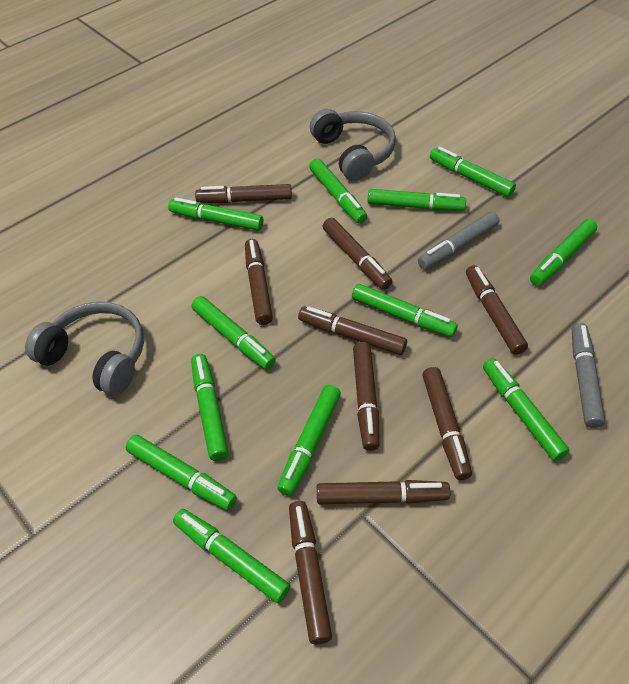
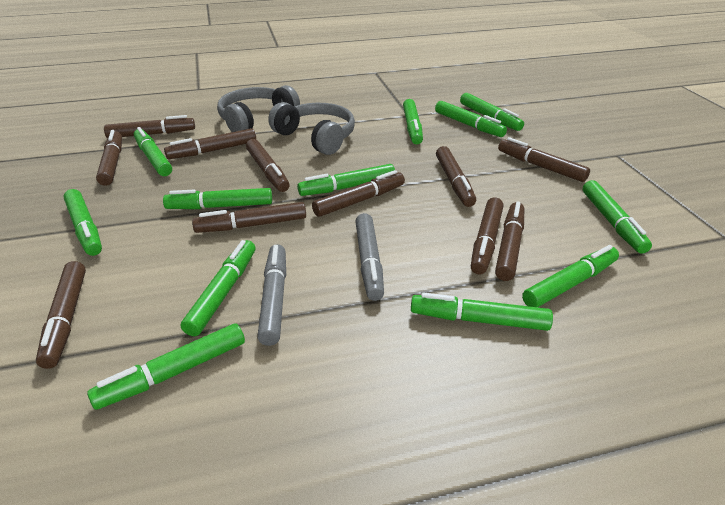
brown marker: 9 -> 11

